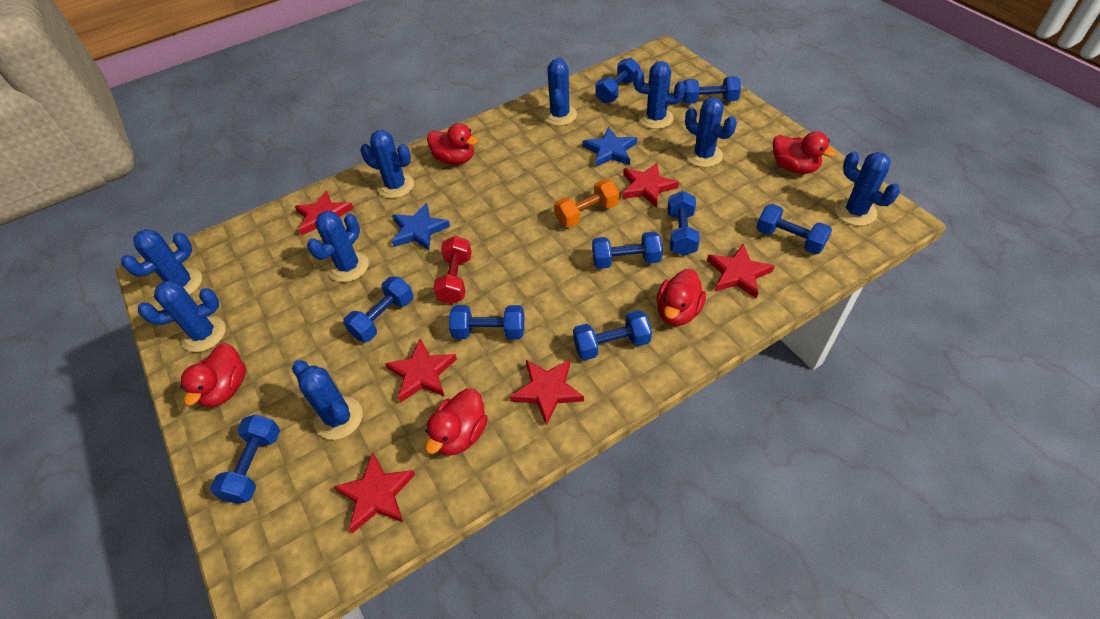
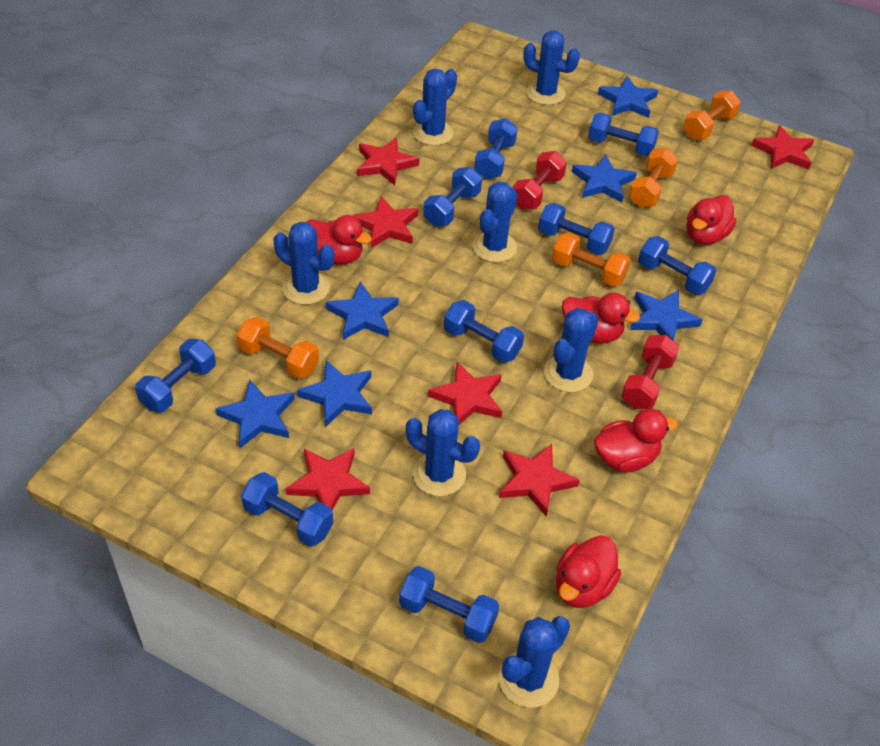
blue cactus: 9 -> 7
blue star: 2 -> 6
orange dumbbell: 1 -> 4
red dumbbell: 1 -> 2

